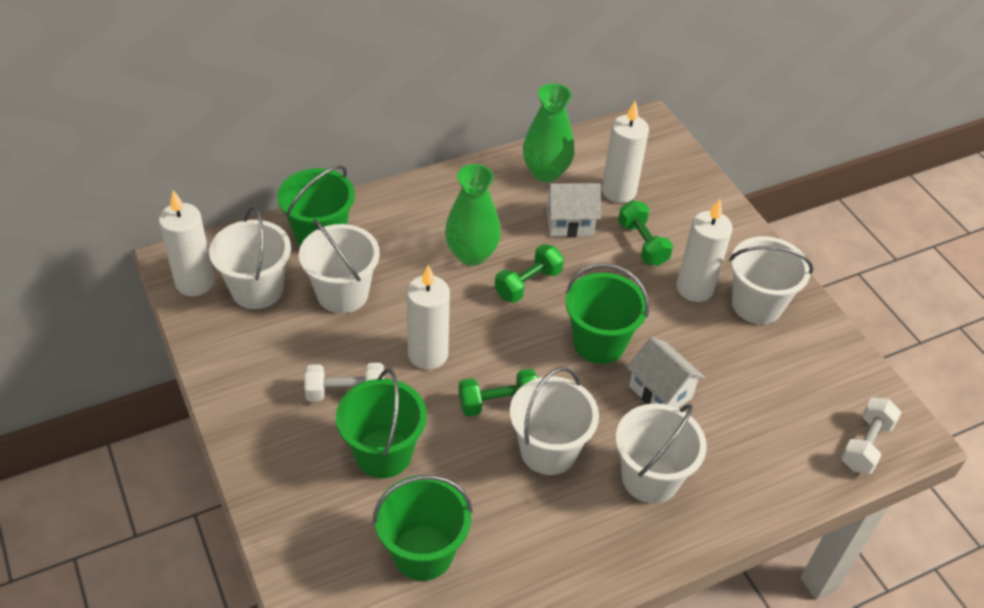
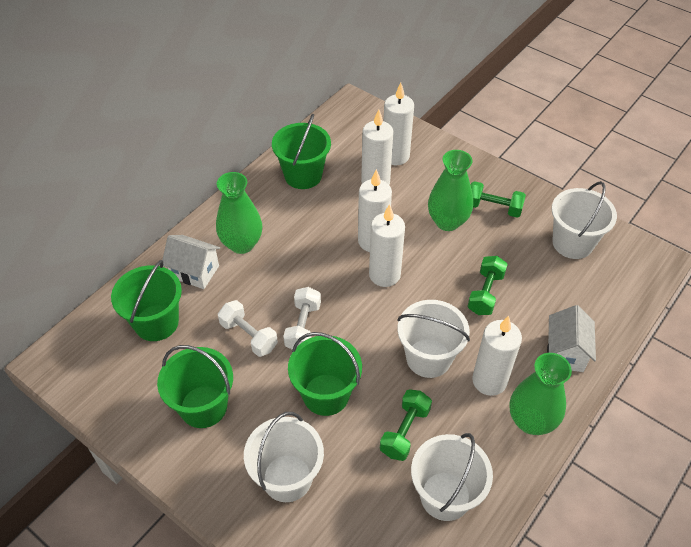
green vase: 2 -> 3
white bucket: 5 -> 4
white candle: 4 -> 5

